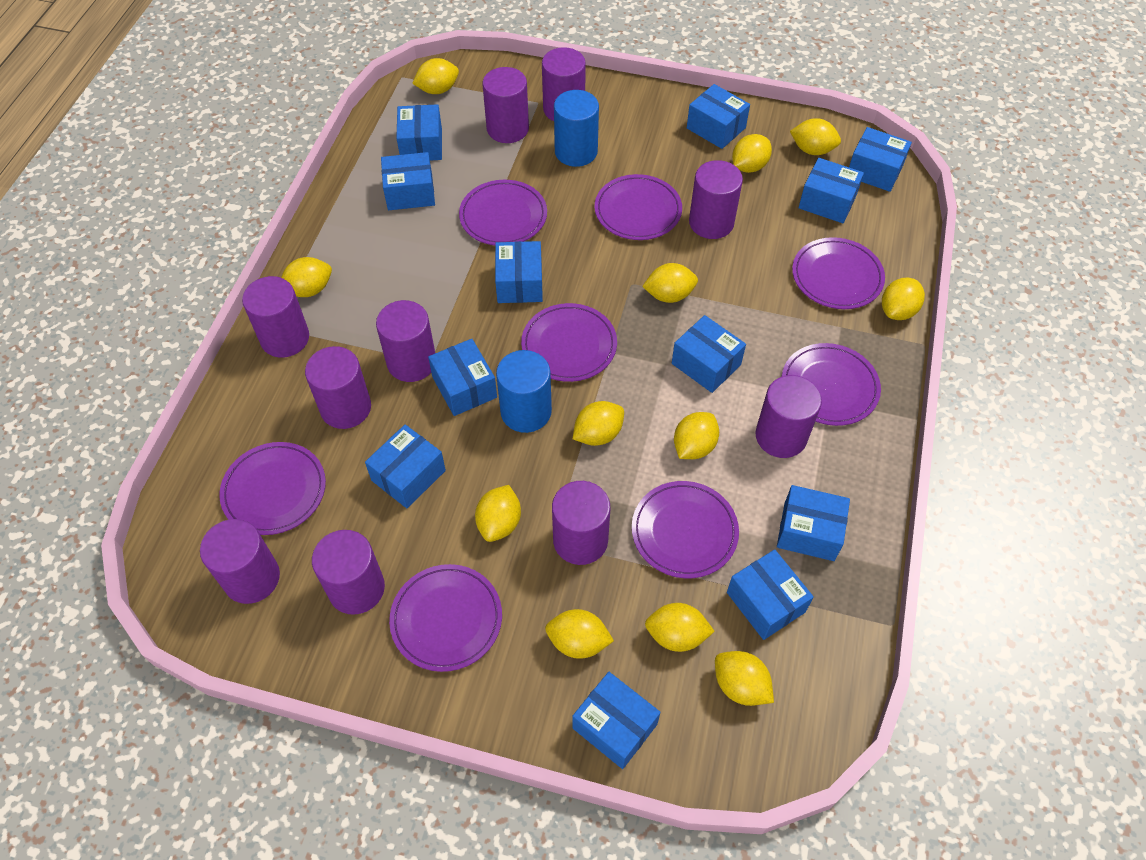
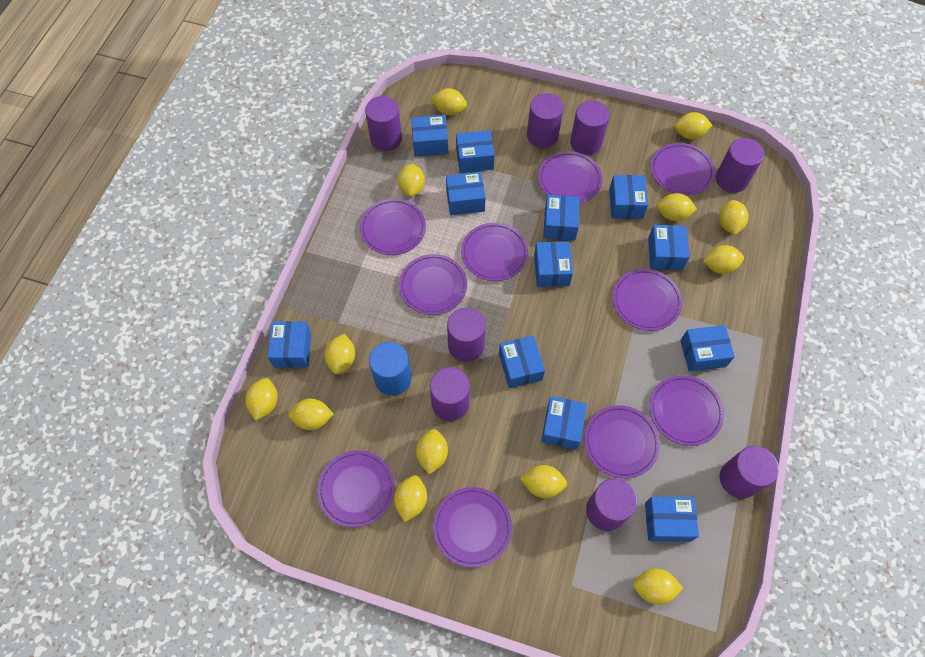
blue cylinder: 2 -> 1
purple cylinder: 10 -> 8
purple plate: 8 -> 10
yellow lemon: 12 -> 13

